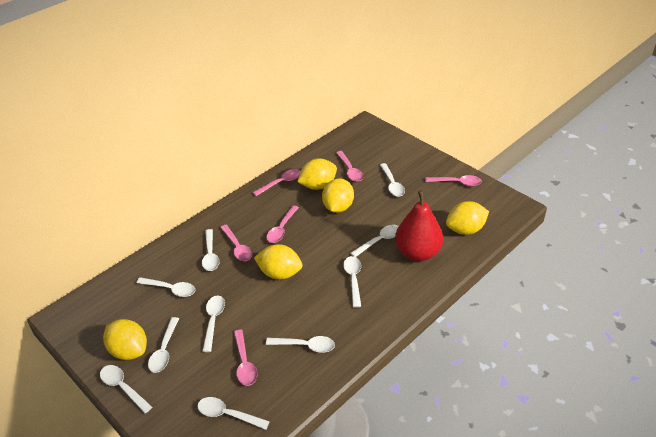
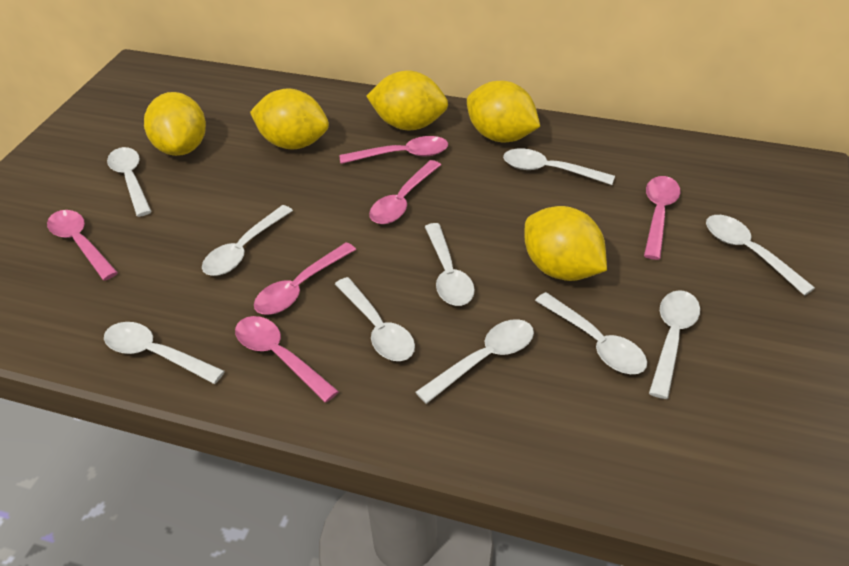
red pear: 1 -> 0

